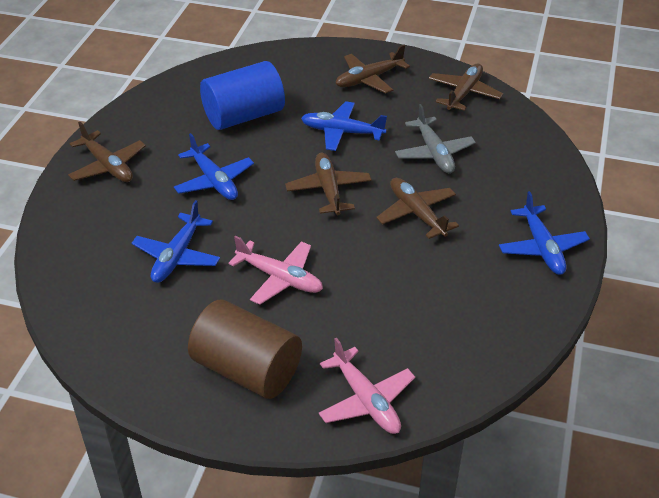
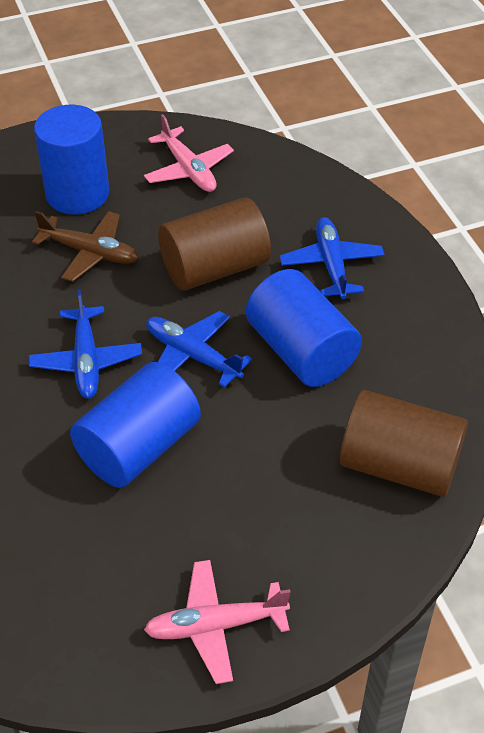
blue cylinder: 1 -> 3
blue plane: 4 -> 3
brown cylinder: 1 -> 2
brown plane: 5 -> 1
grey plane: 1 -> 0

